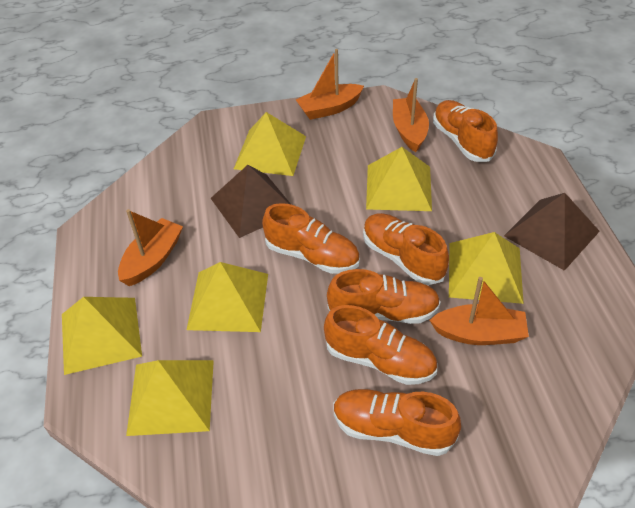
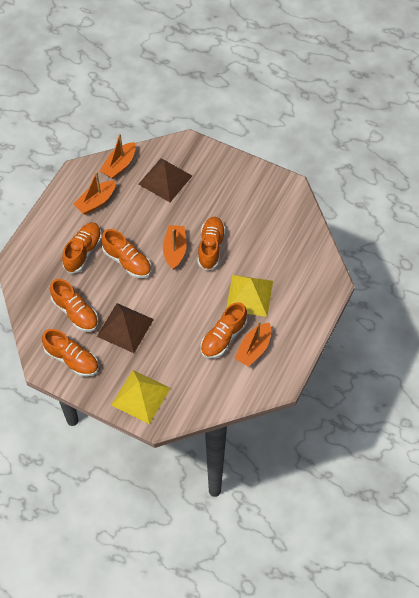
yellow pyramid: 6 -> 2

